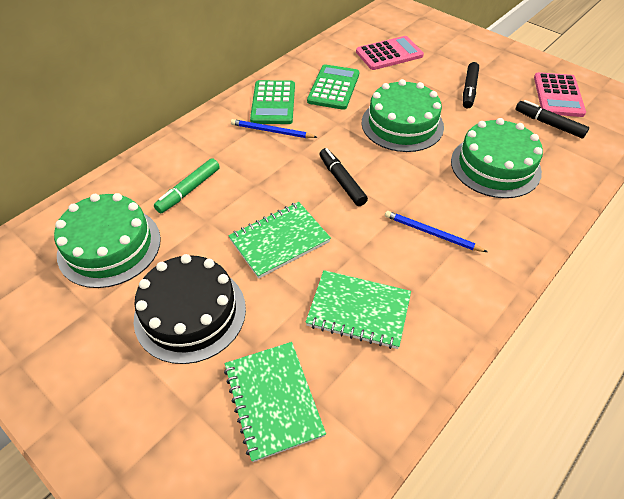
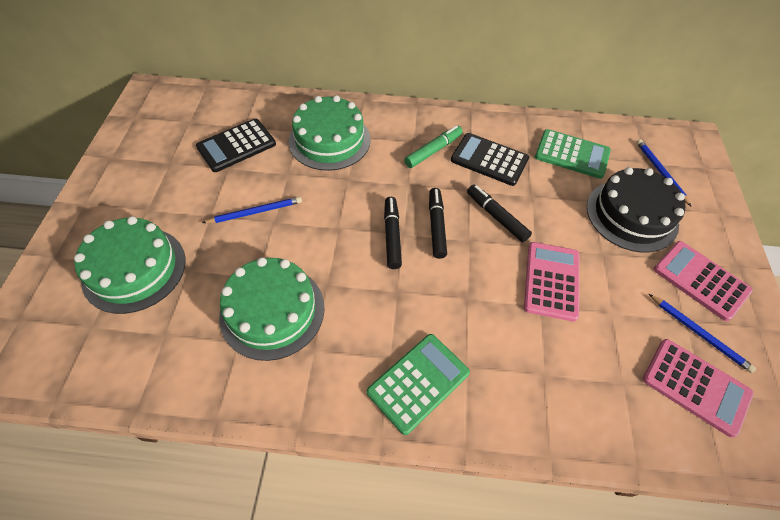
black calculator: 0 -> 2
blue pencil: 2 -> 3
green notebook: 3 -> 0
pink calculator: 2 -> 3

